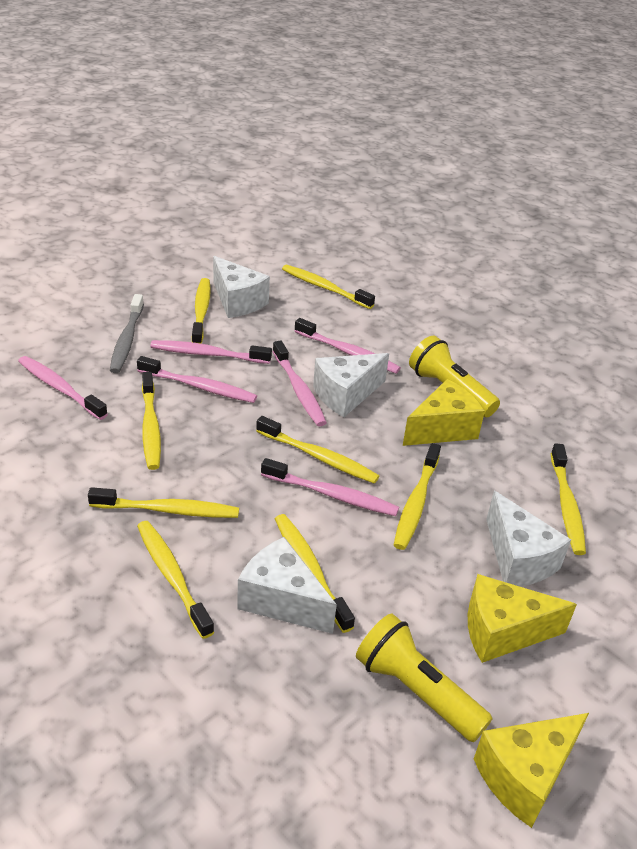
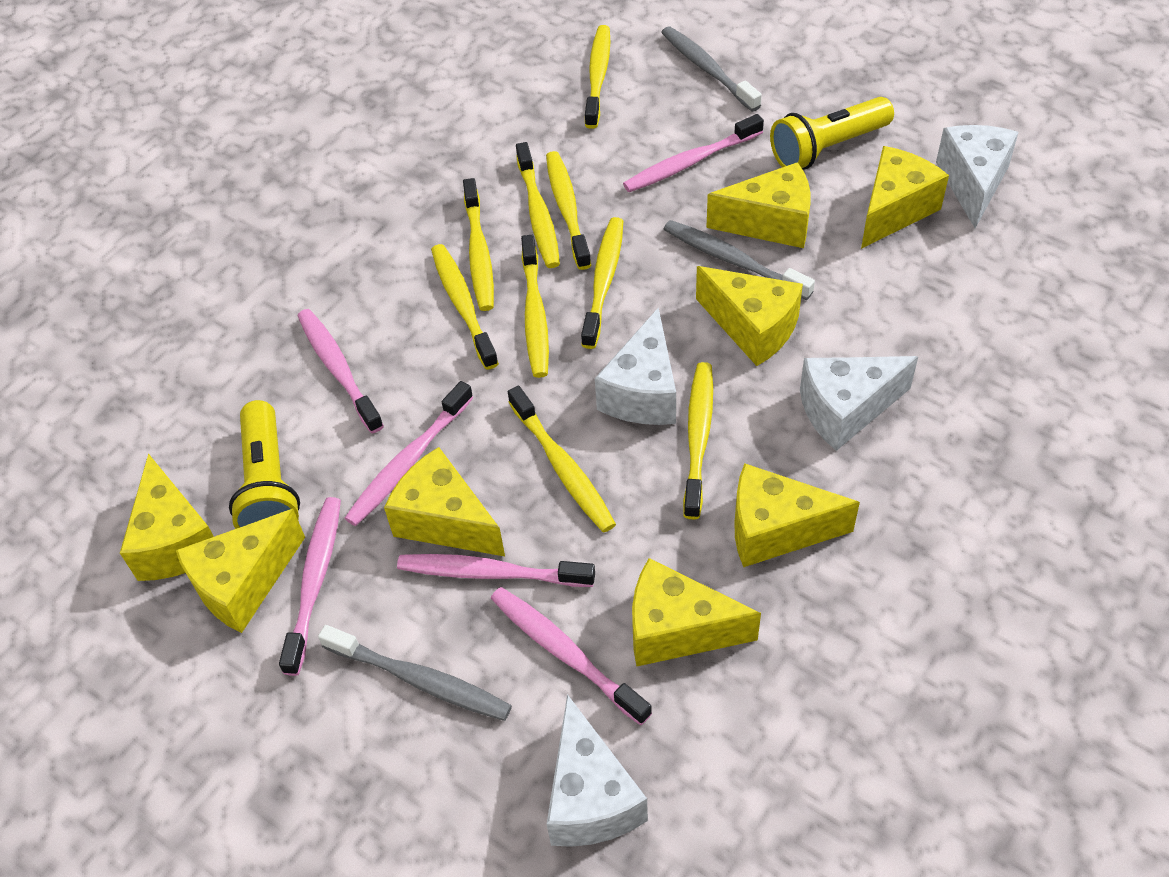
grey toothbrush: 1 -> 3
yellow cheese: 3 -> 8

